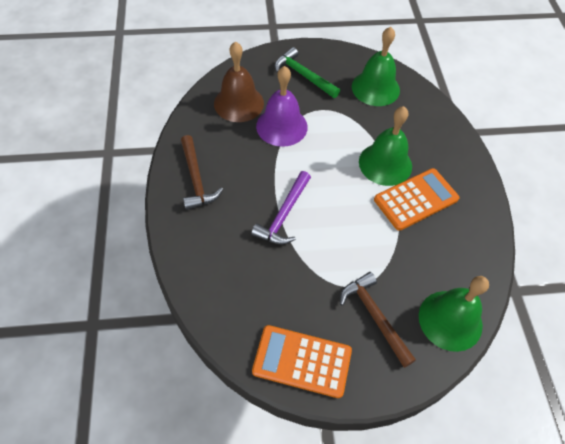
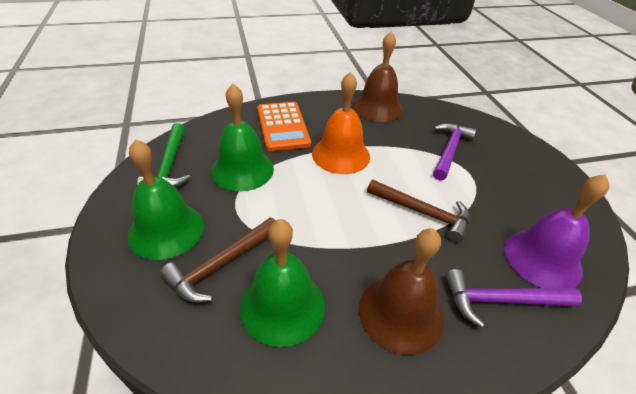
brown bell: 1 -> 2
orange bell: 0 -> 1
orange calculator: 2 -> 1
purple hammer: 1 -> 2

